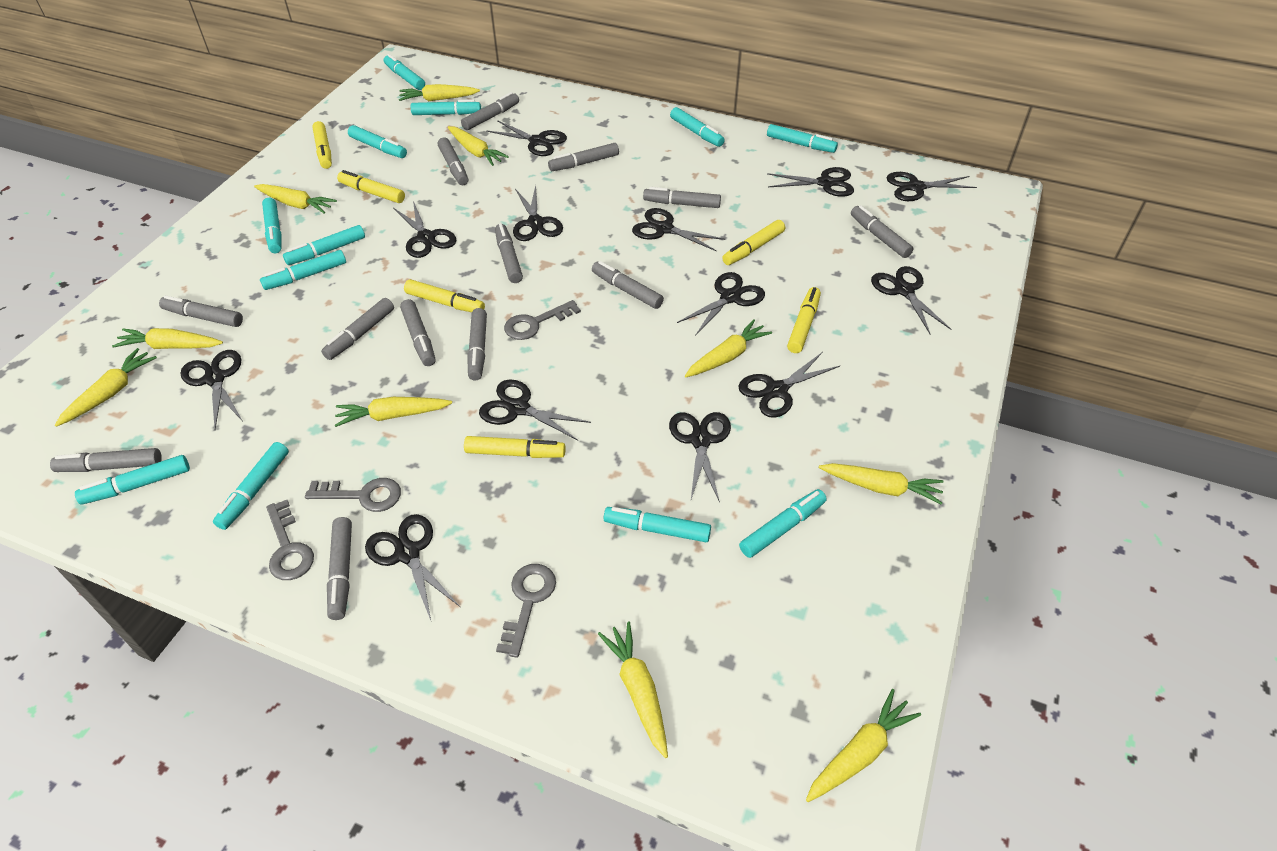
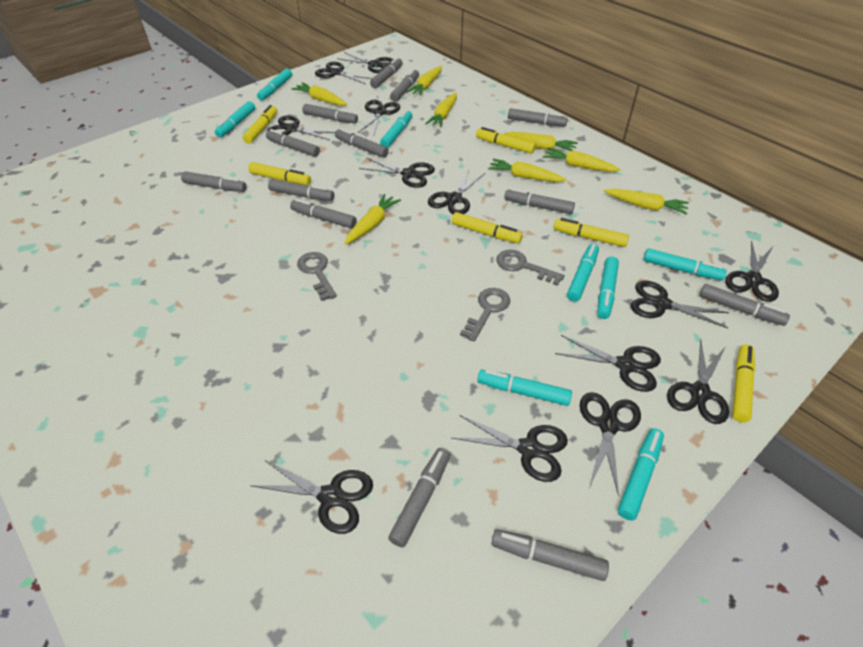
grey key: 4 -> 3
turquoise marker: 12 -> 8
yellow carrot: 10 -> 8

